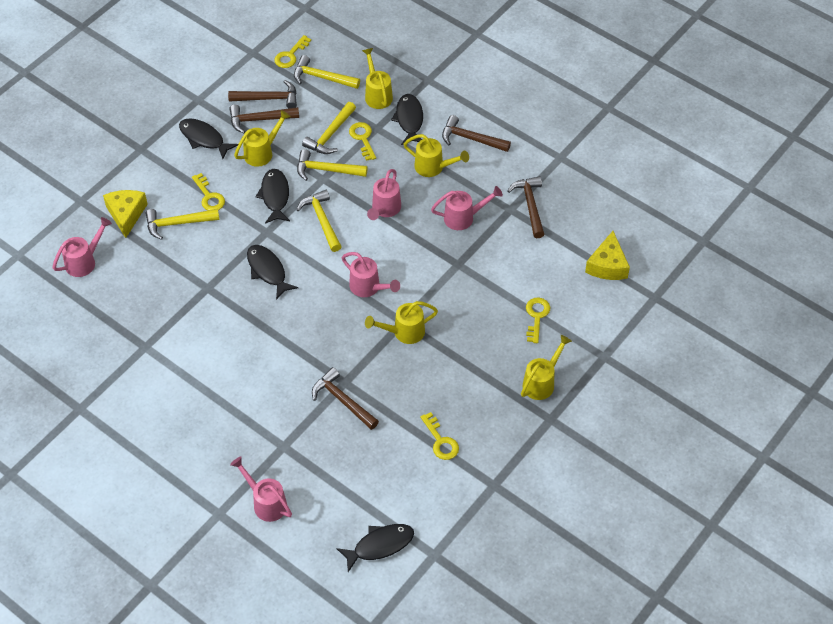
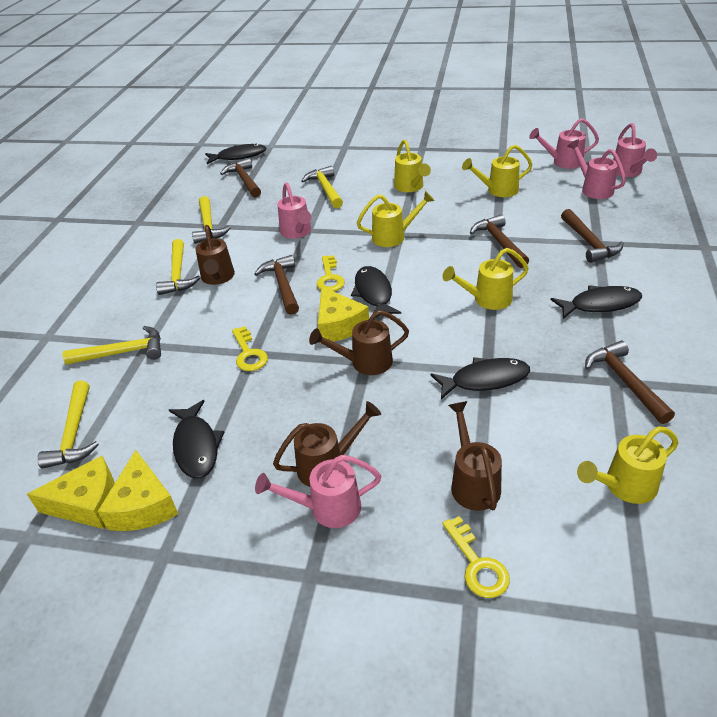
brown watering can: 0 -> 4
yellow cheese: 2 -> 3
yellow key: 5 -> 3

